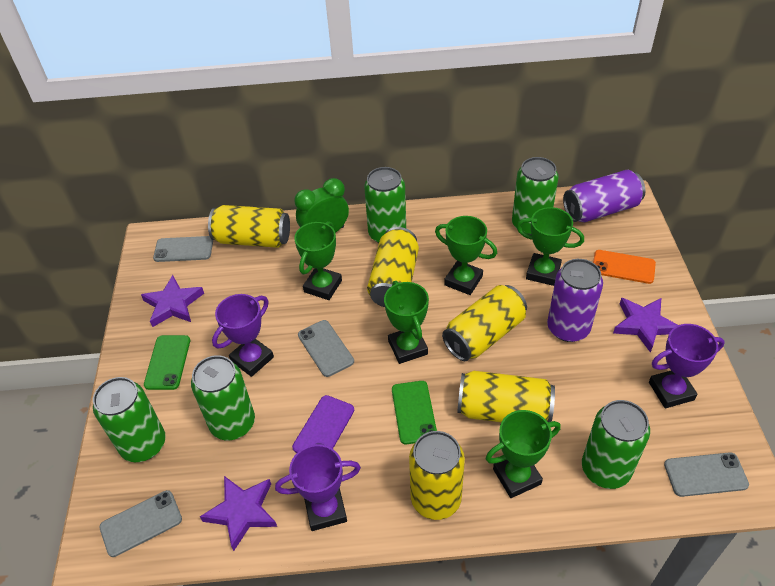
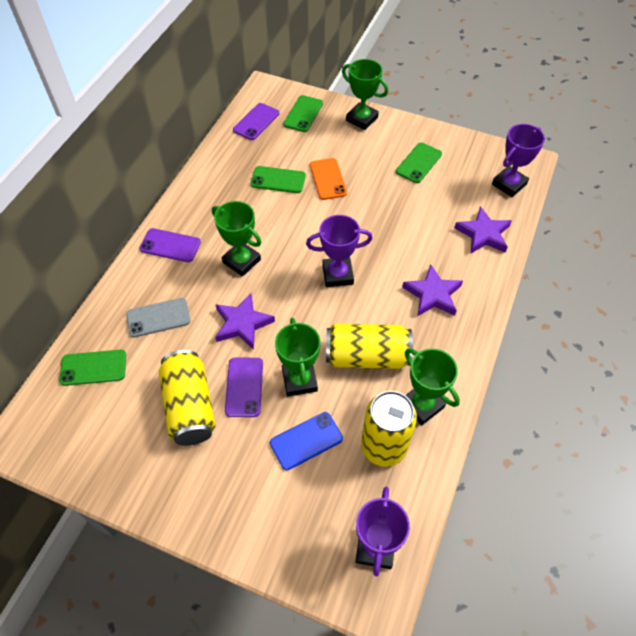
blue phone: 0 -> 1
green can: 5 -> 0
green clock: 1 -> 0
green phone: 2 -> 4
green trophy: 5 -> 4
grey phone: 4 -> 1
purple can: 2 -> 0
purple phone: 1 -> 3
yellow can: 5 -> 3

